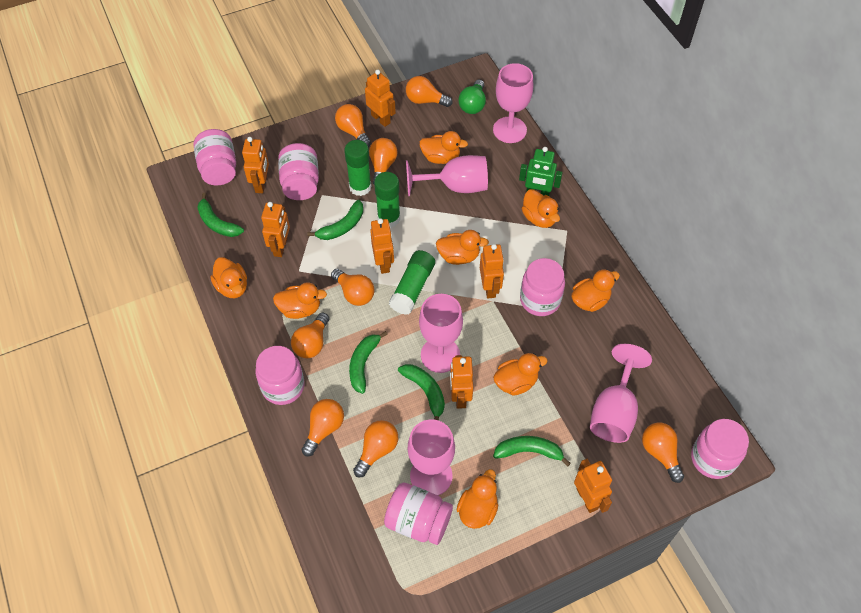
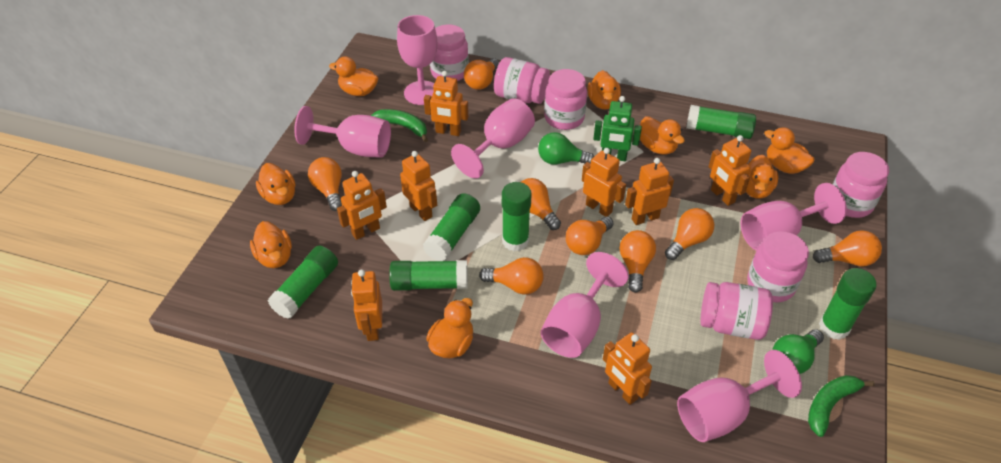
green banana: 5 -> 2
green glue stick: 3 -> 6
green light bulb: 1 -> 2
orange robot: 7 -> 8
pink goblet: 5 -> 6

